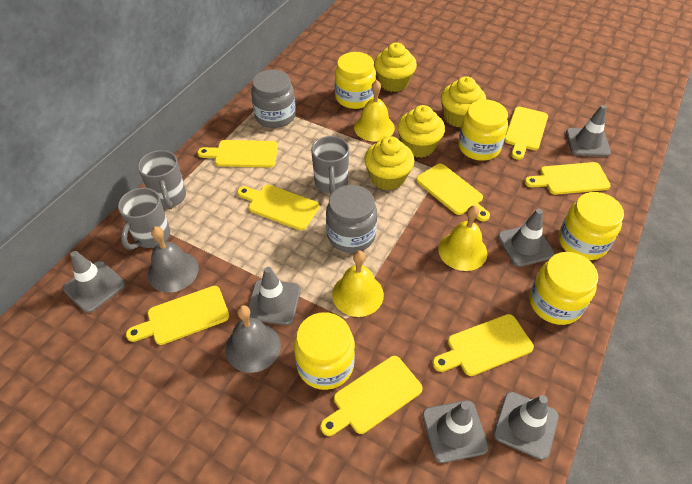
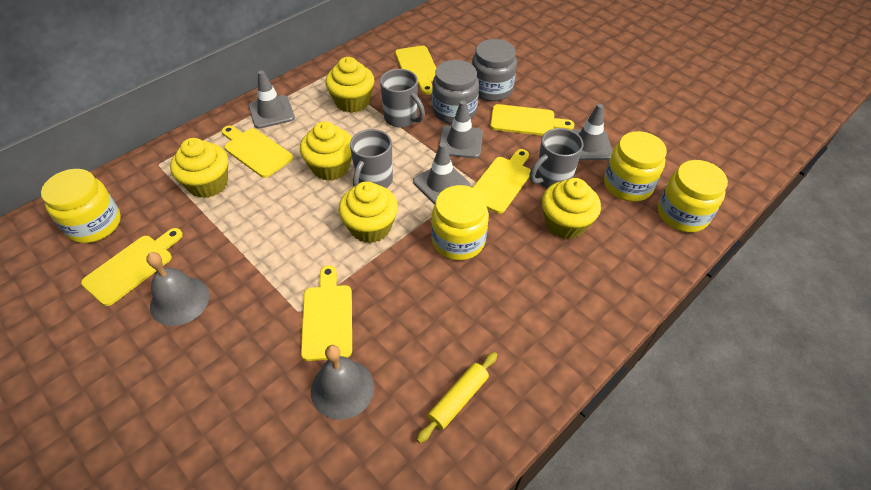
grey traffic cone: 6 -> 4
yellow bell: 3 -> 0
yellow cupcake: 4 -> 5
yellow cutting board: 8 -> 6
yellow jar: 5 -> 4
yellow rolling pin: 0 -> 1

